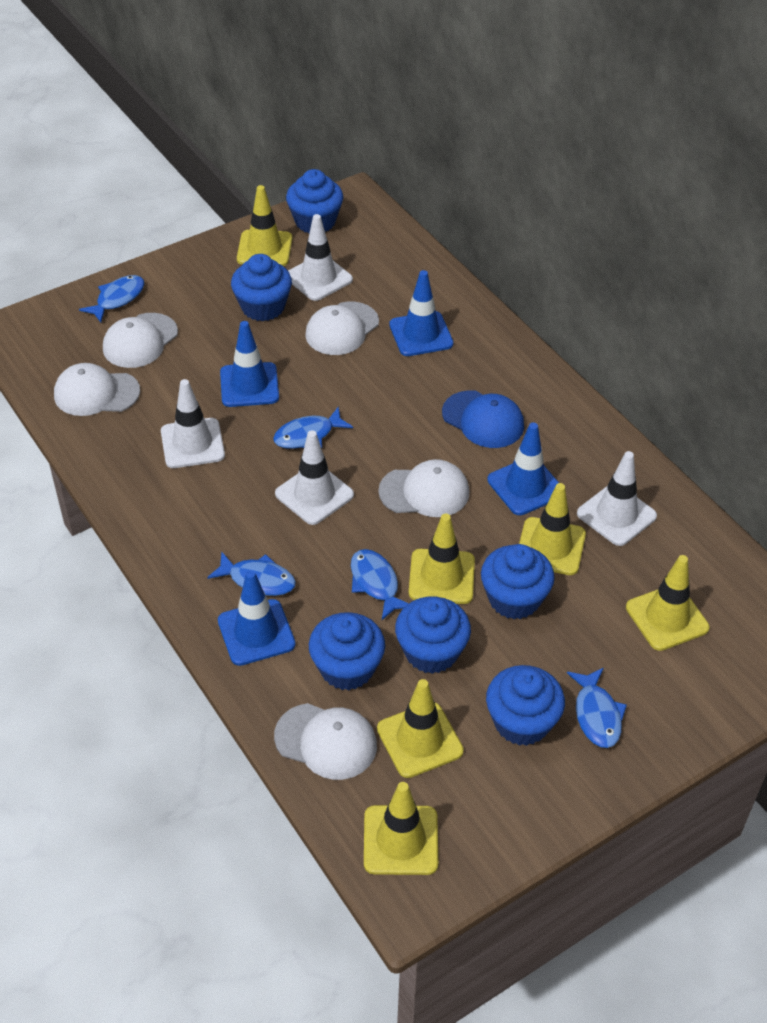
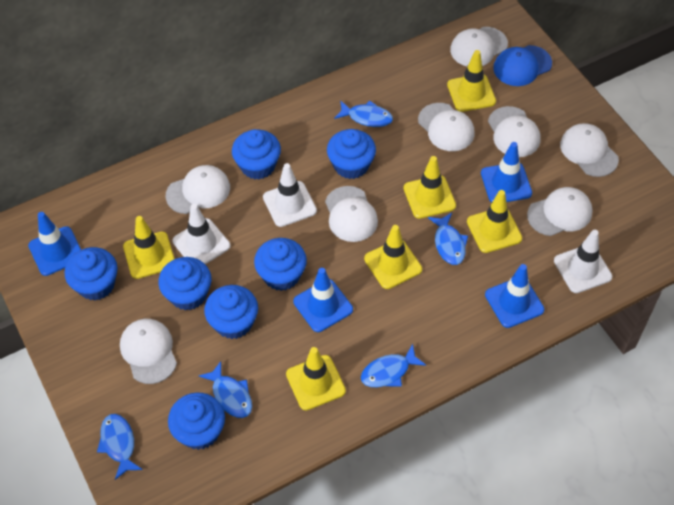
blue cupcake: 6 -> 7
white cap: 5 -> 8
white traffic cone: 4 -> 3

